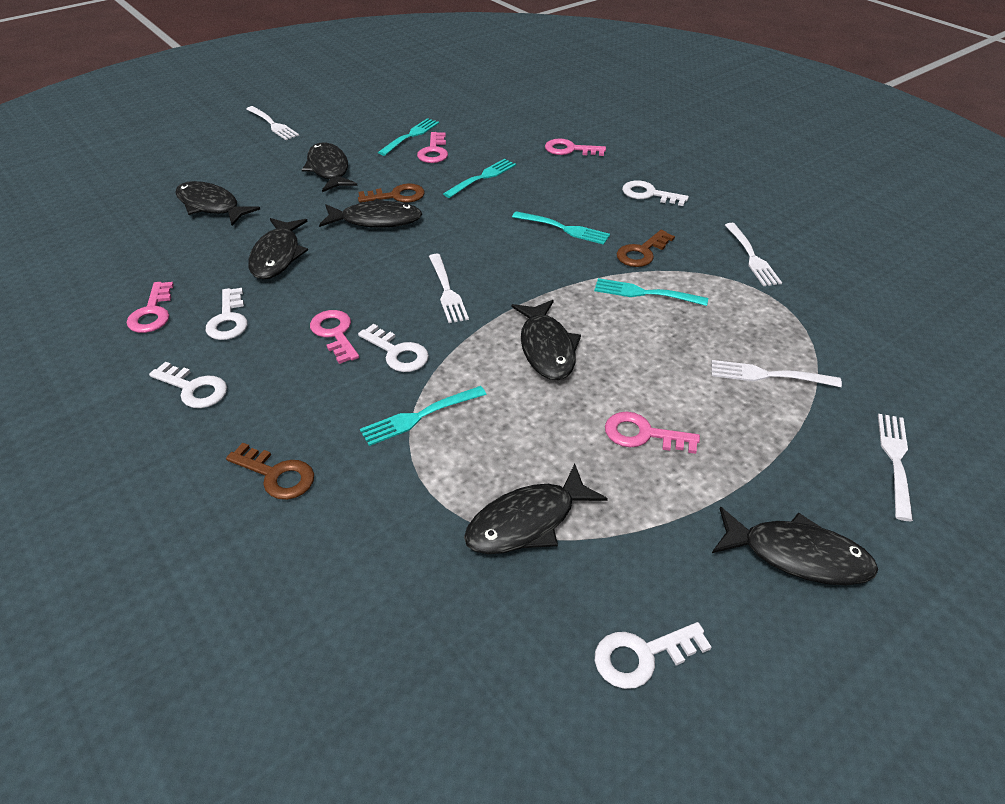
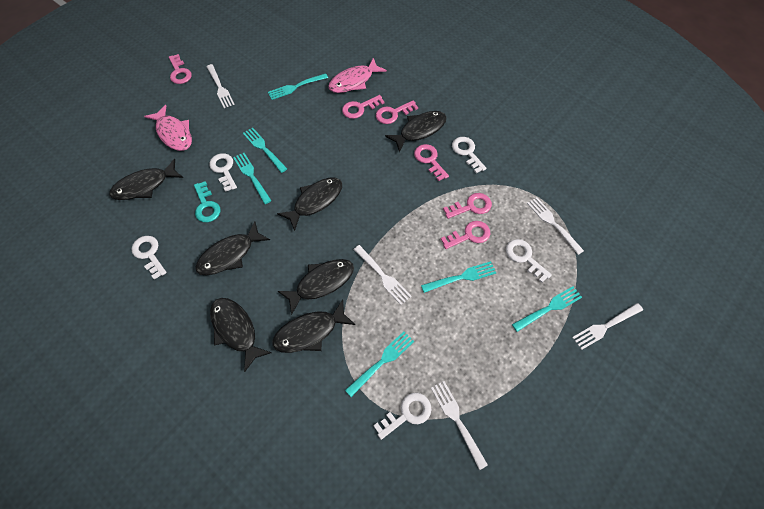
brown key: 3 -> 0
pink fish: 0 -> 2
pink key: 5 -> 6
turquoise fork: 5 -> 6
turquoise key: 0 -> 1

